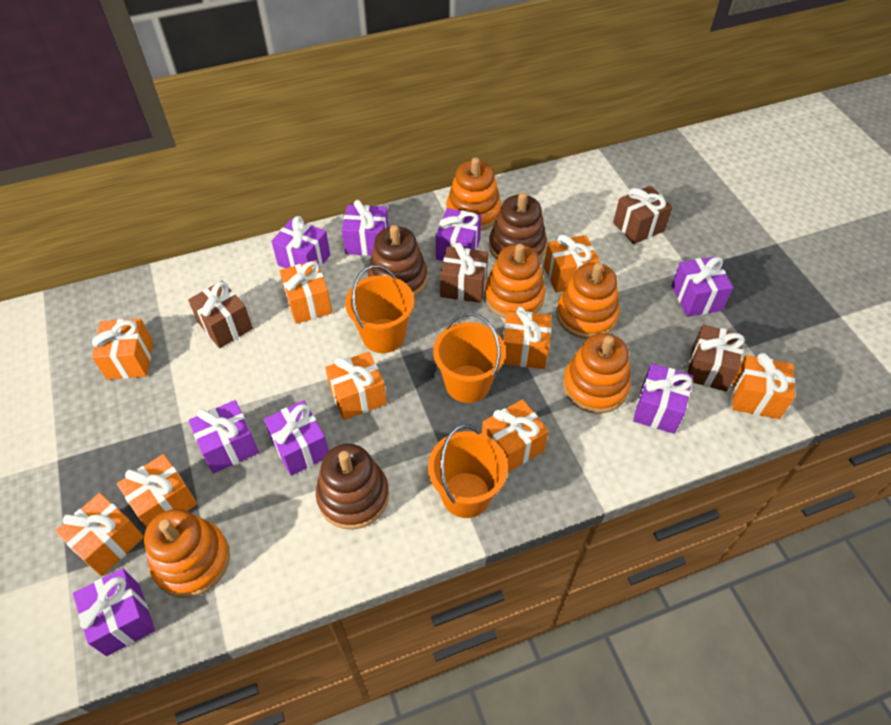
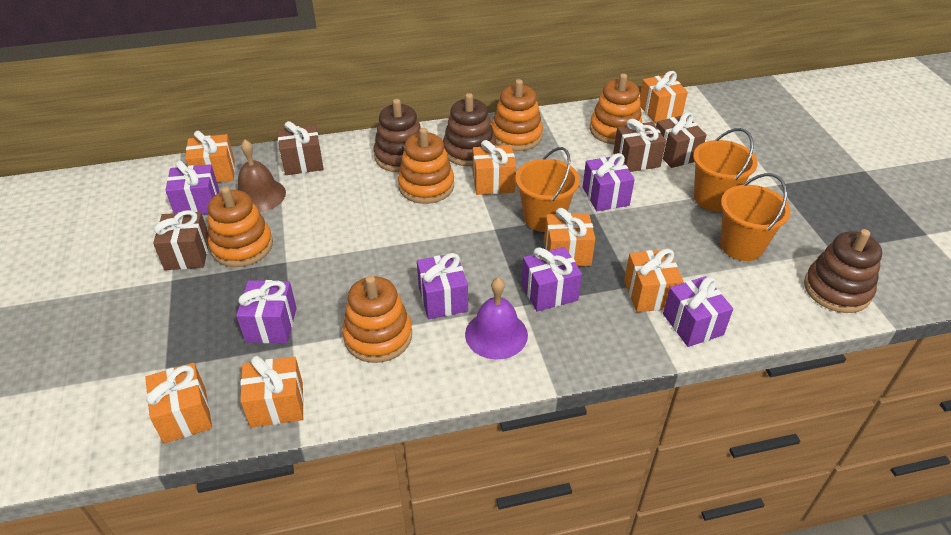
brown bell: 0 -> 1
orange gift: 9 -> 7
purple bell: 0 -> 1
purple gift: 8 -> 6

